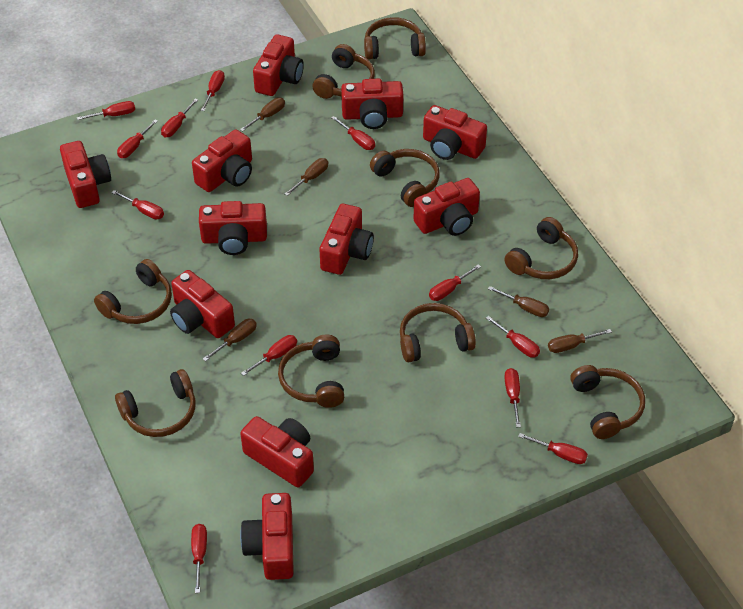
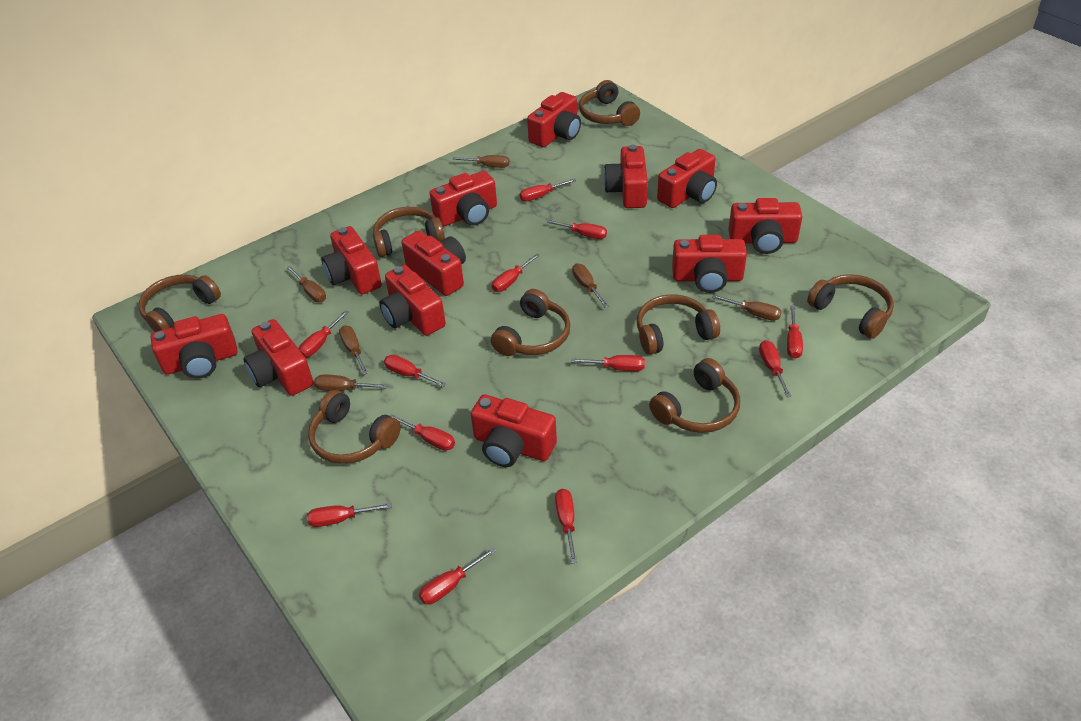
brown headphones: 9 -> 8
brown screwdriver: 5 -> 6
red camera: 11 -> 12

